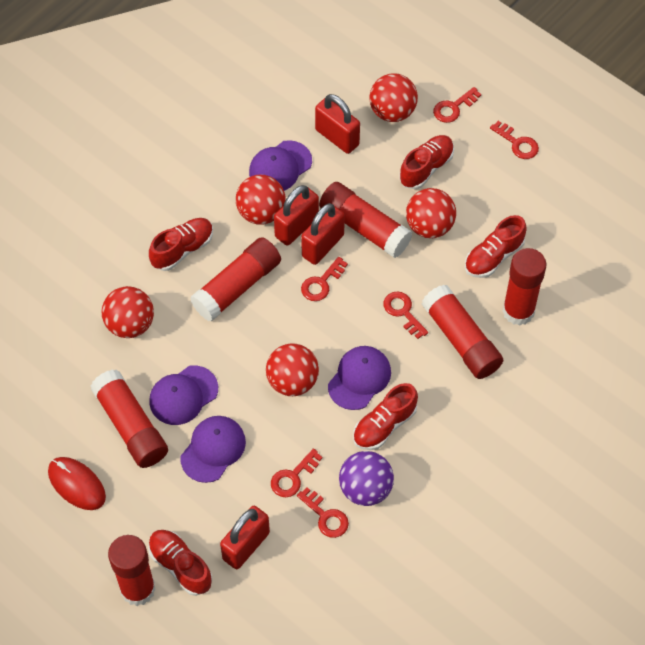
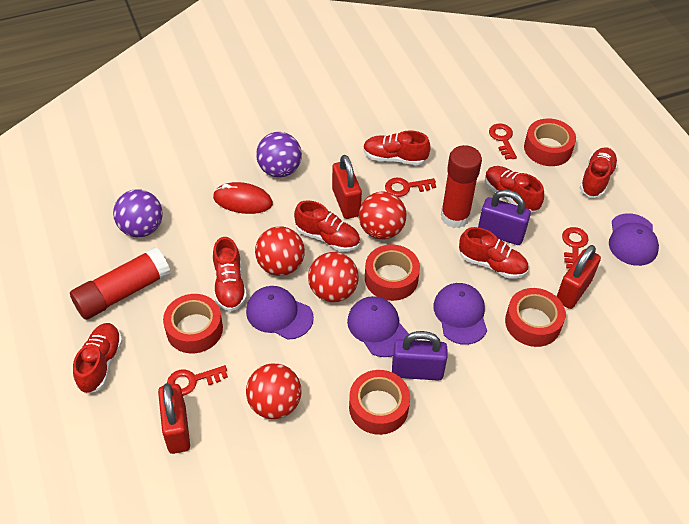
purple ball: 1 -> 2
purple padlock: 0 -> 2
red ball: 5 -> 4
red glue stick: 6 -> 2
red key: 6 -> 4
red padlock: 4 -> 3
red shoe: 5 -> 7
red tape: 0 -> 5

